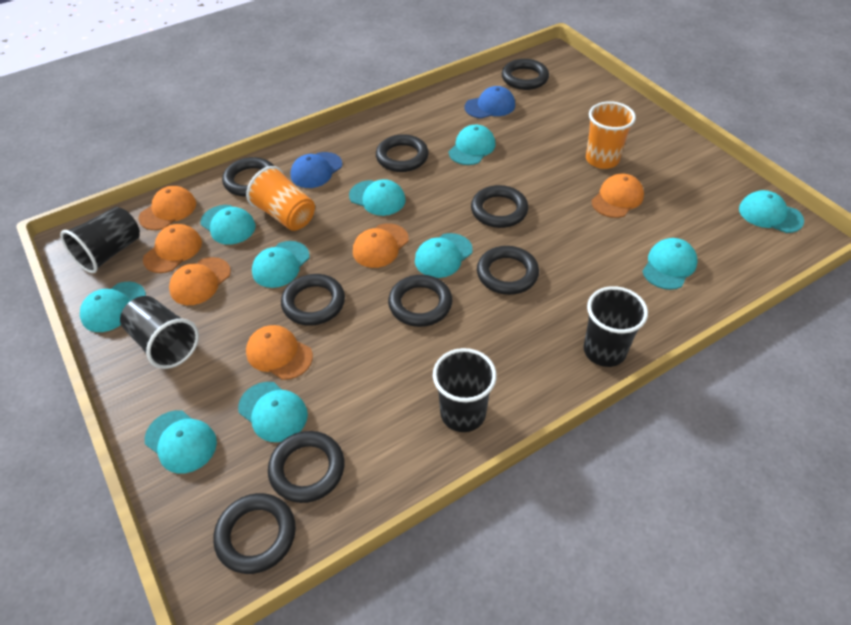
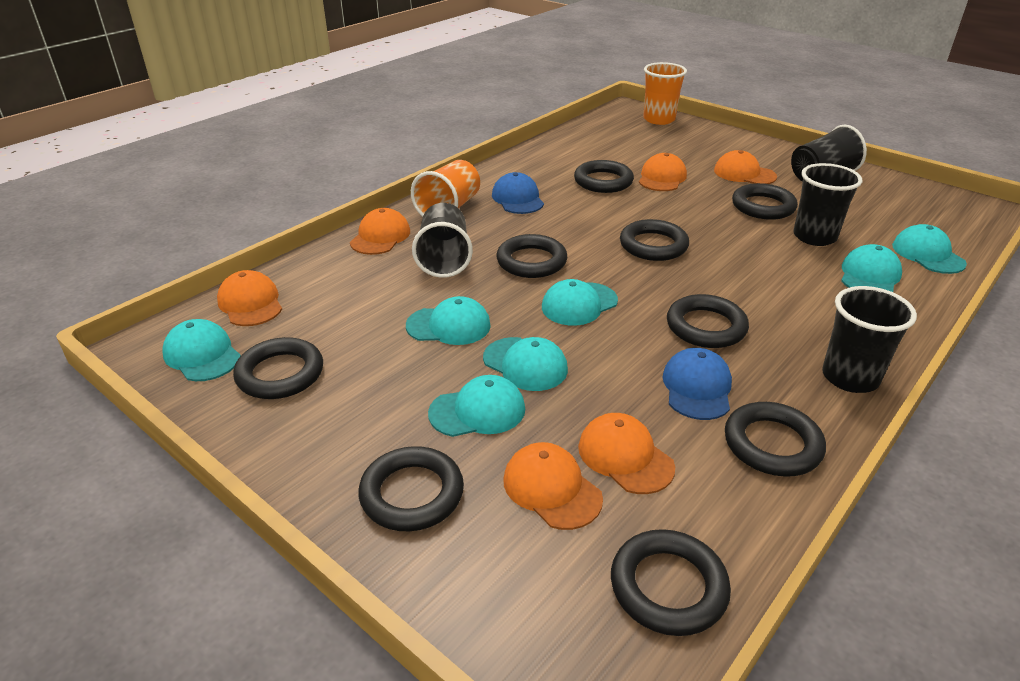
turquoise cap: 10 -> 7

